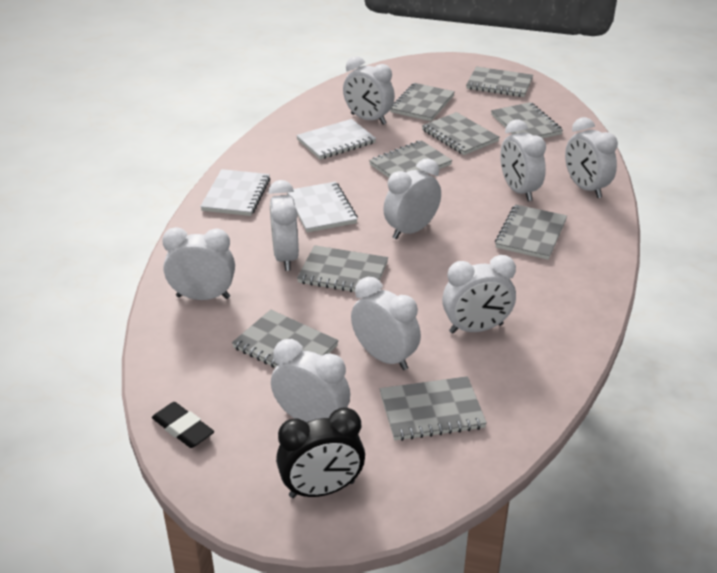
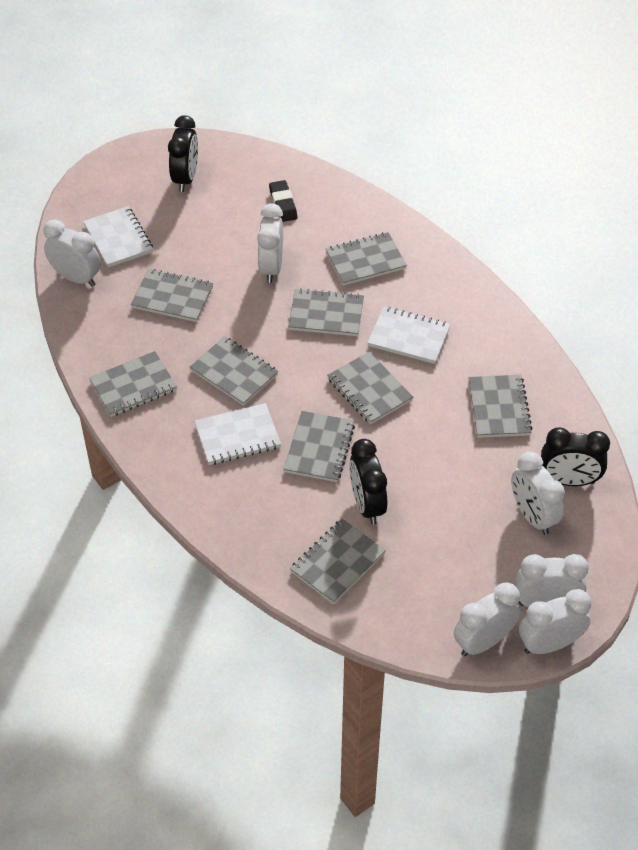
black clock: 1 -> 3
white clock: 9 -> 6

